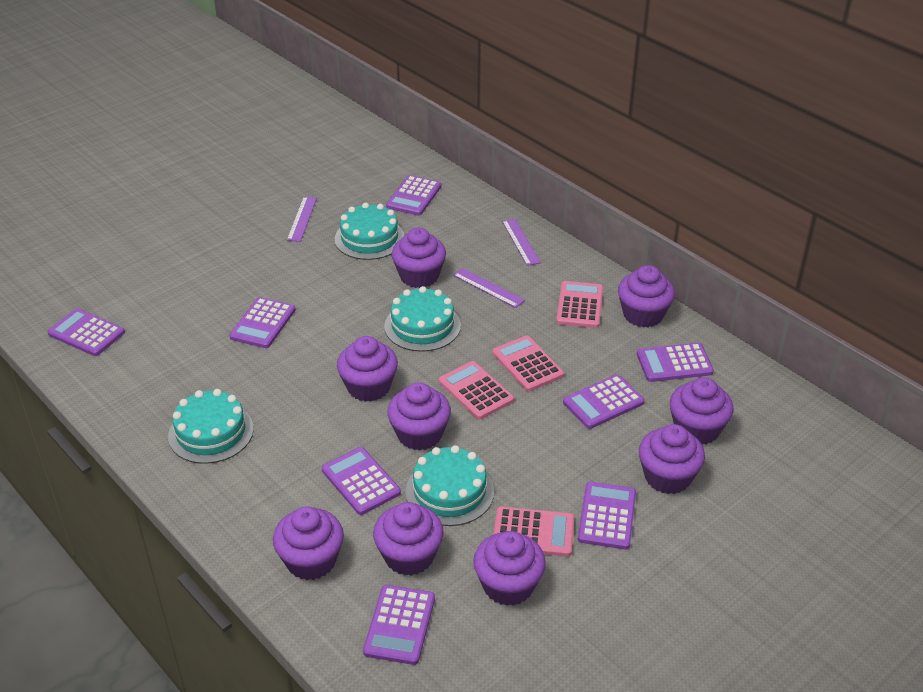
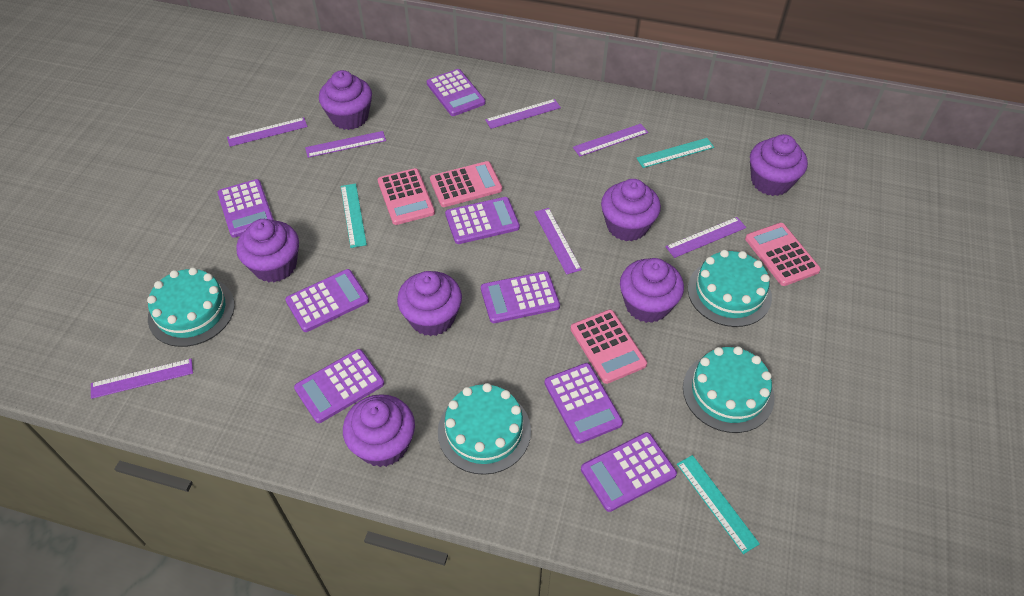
purple cupcake: 9 -> 7
purple ruler: 3 -> 7
turquoise ruler: 0 -> 3

